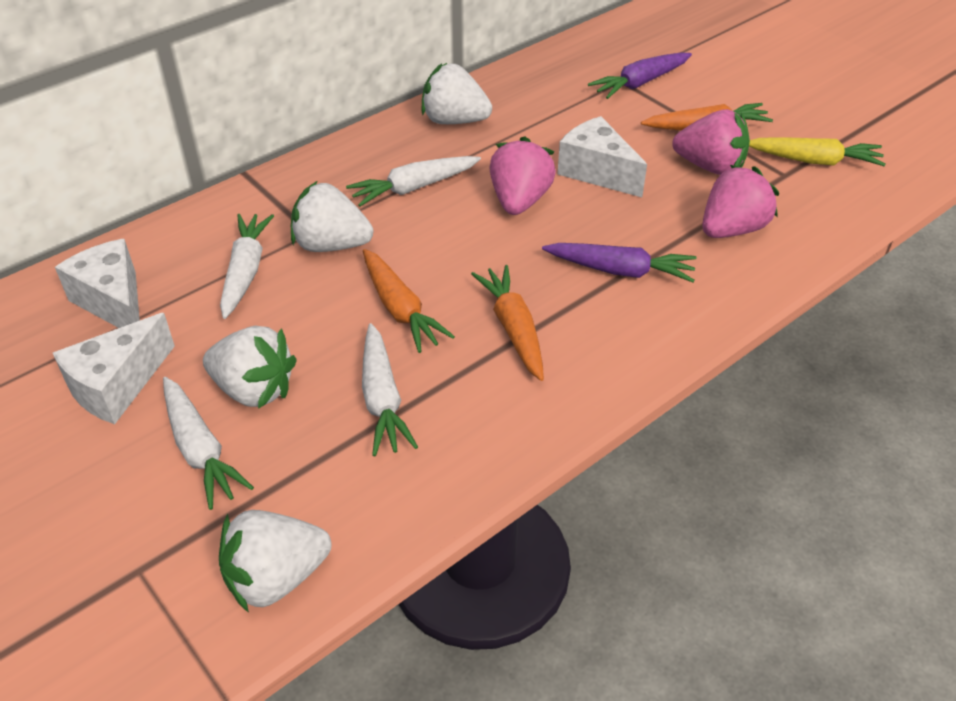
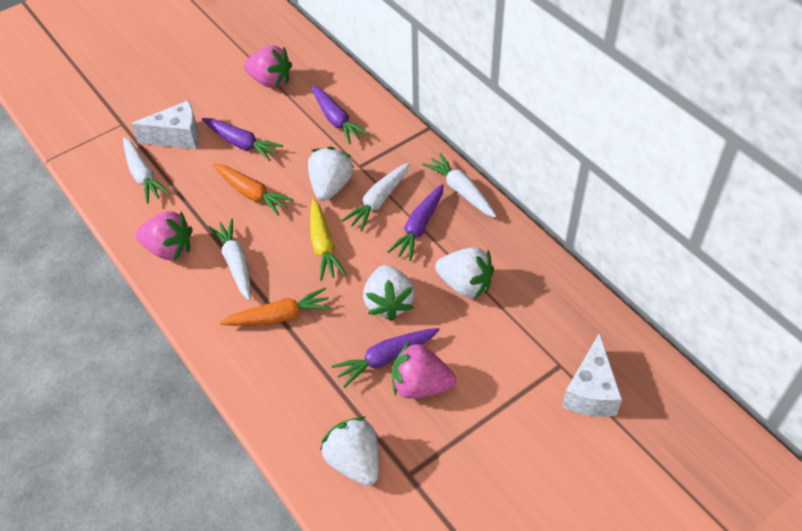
orange carrot: 3 -> 2
purple carrot: 2 -> 4
white cheese: 3 -> 2

